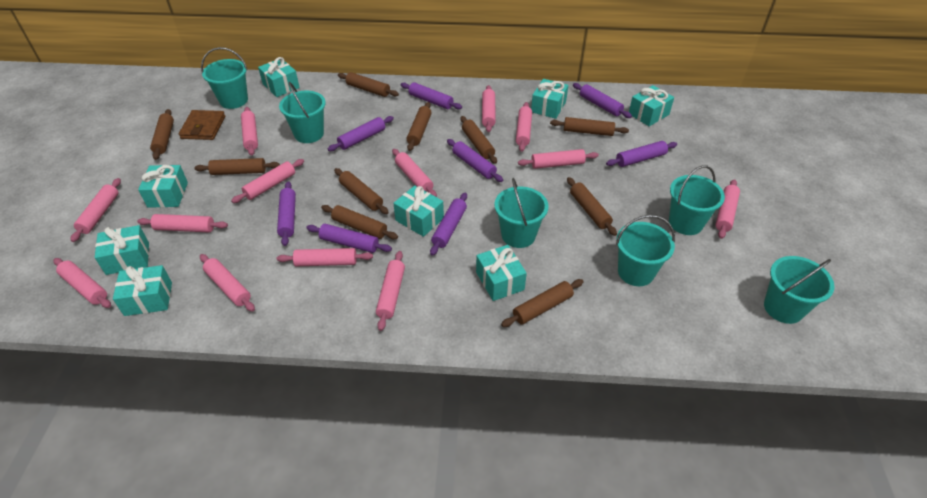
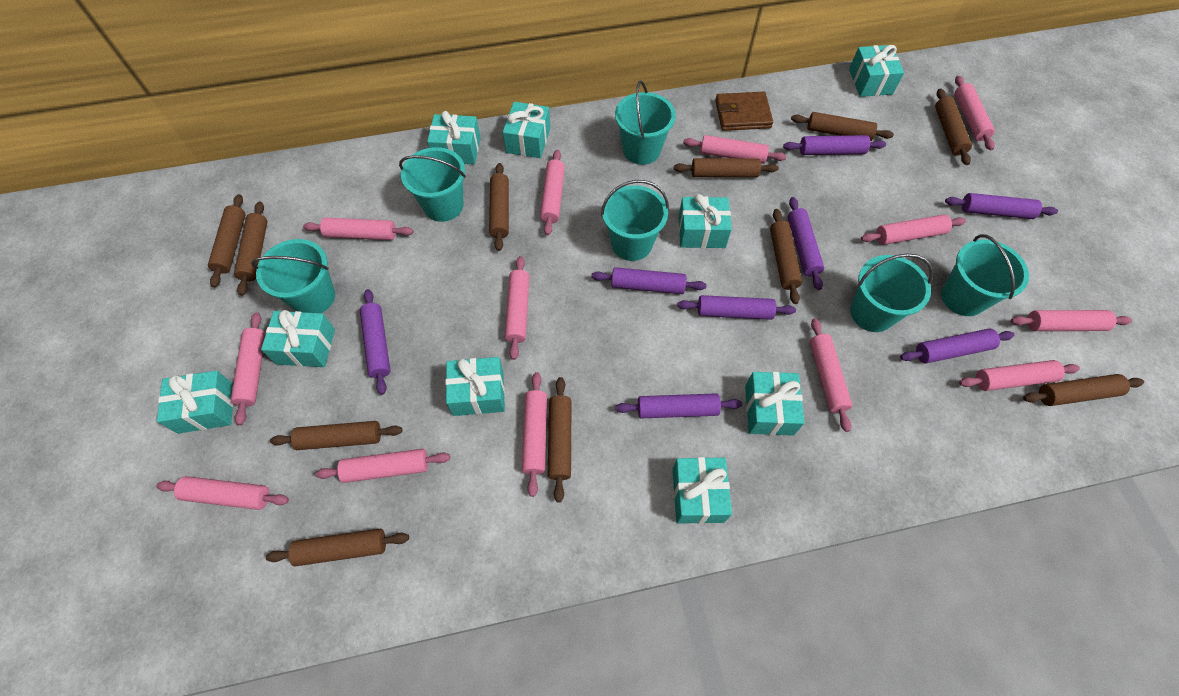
brown rolling pin: 10 -> 11
turquoise gift: 8 -> 9

